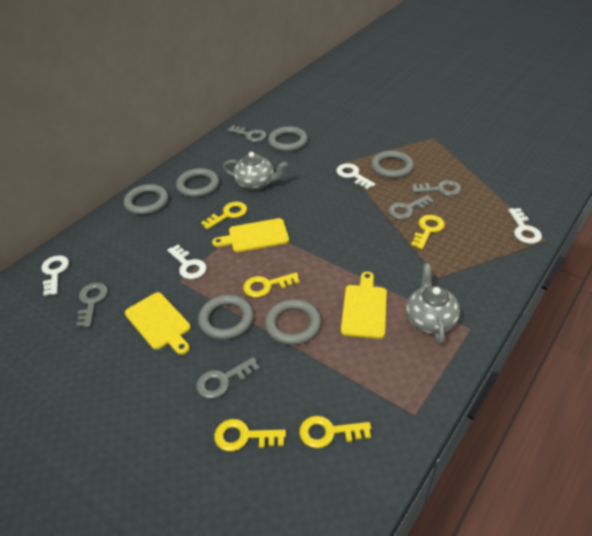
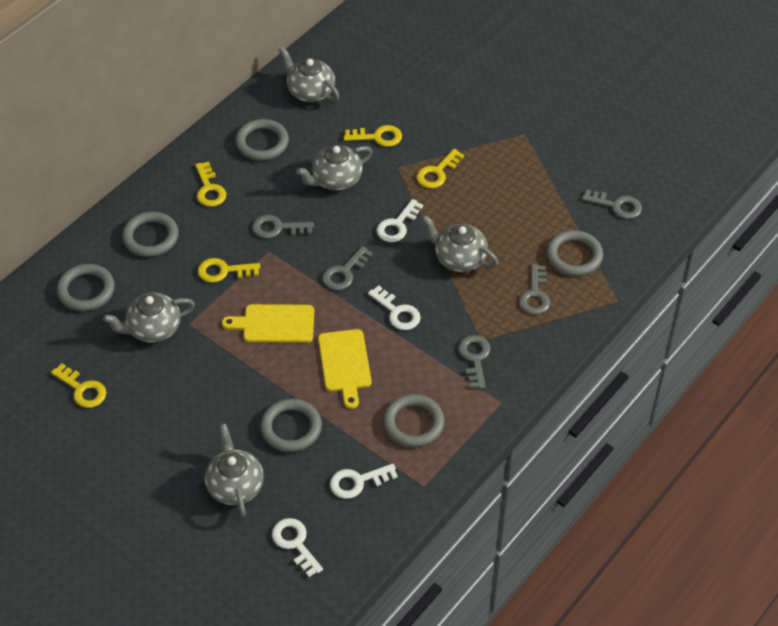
grey teapot: 2 -> 5
yellow cutting board: 3 -> 2

